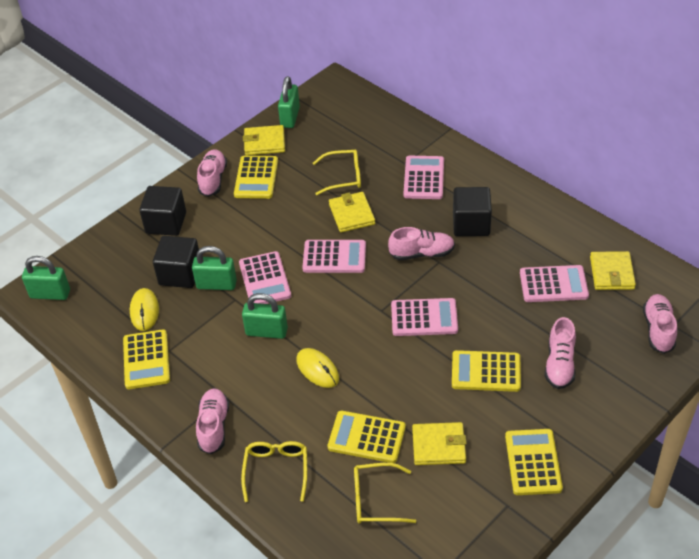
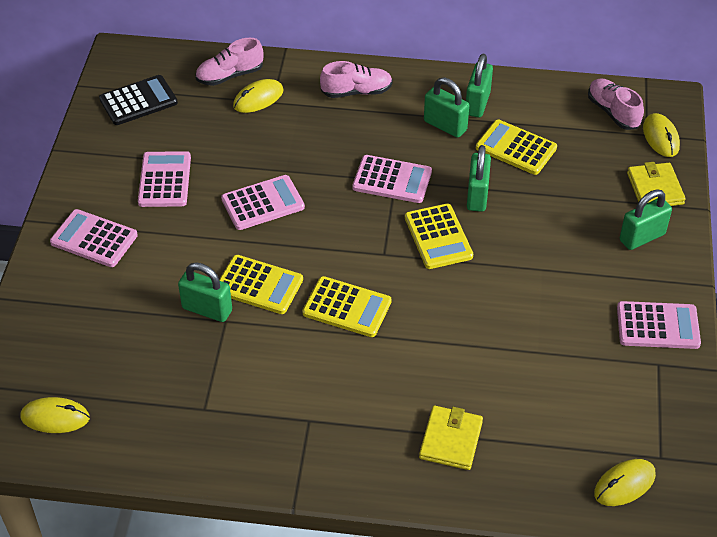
black calculator: 0 -> 1
black cube: 3 -> 0
green padlock: 4 -> 5
pink shoe: 5 -> 3
yellow calculator: 5 -> 4
yellow glasses: 3 -> 0
yellow mouse: 2 -> 4
yellow wallet: 4 -> 2

